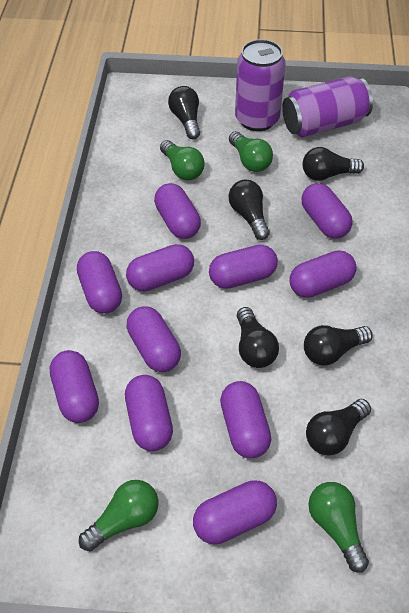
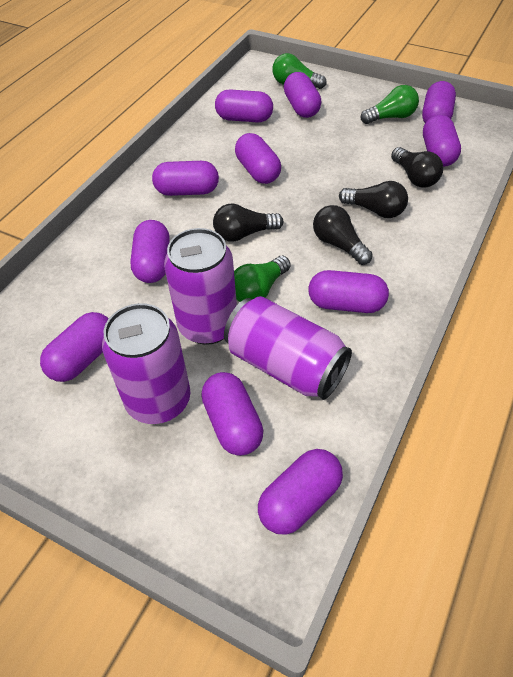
black light bulb: 6 -> 4
green light bulb: 4 -> 3
purple can: 2 -> 3

